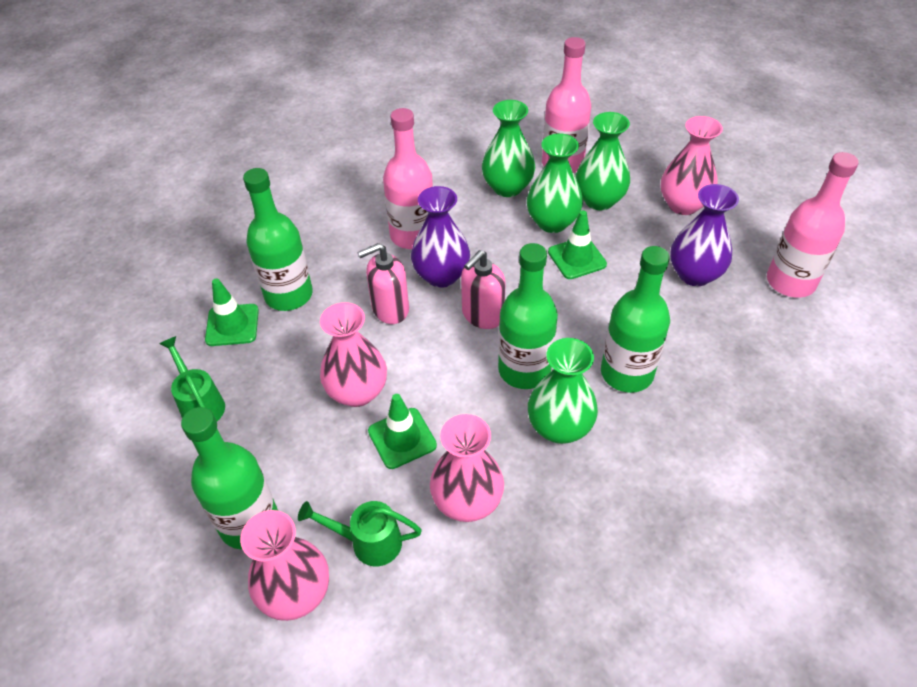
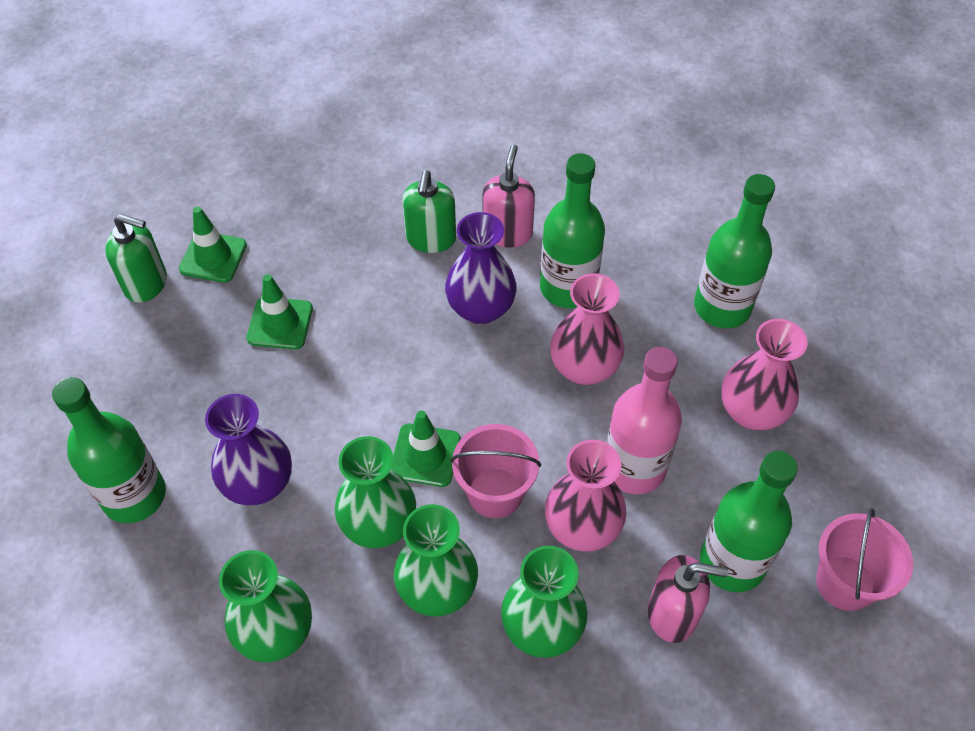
green soap dispenser: 0 -> 2
green watering can: 2 -> 0
pink bottle: 3 -> 1
pink bucket: 0 -> 2
pink vase: 4 -> 3

